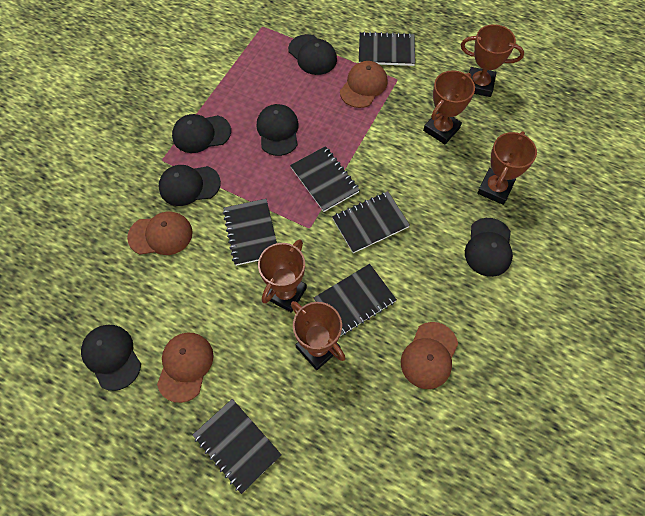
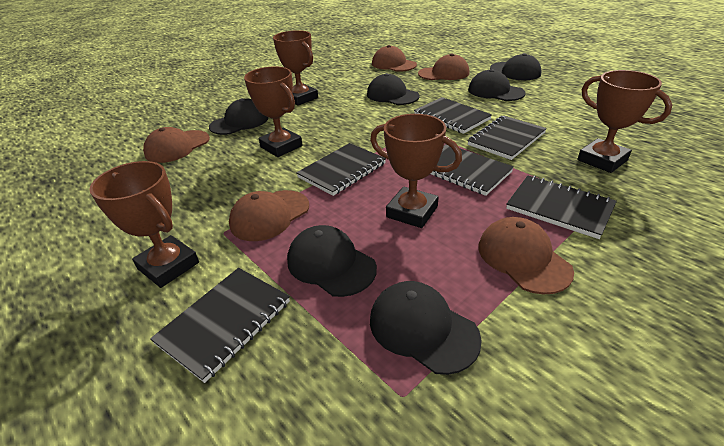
brown cap: 4 -> 5

